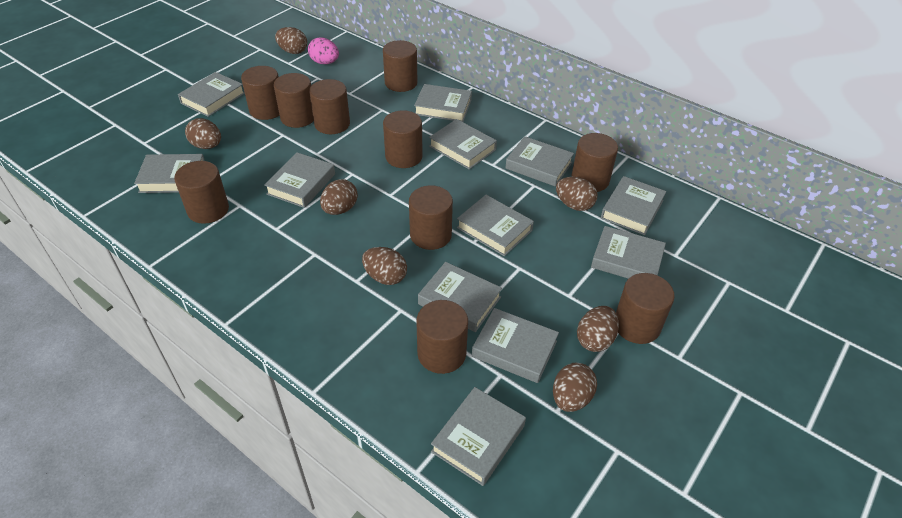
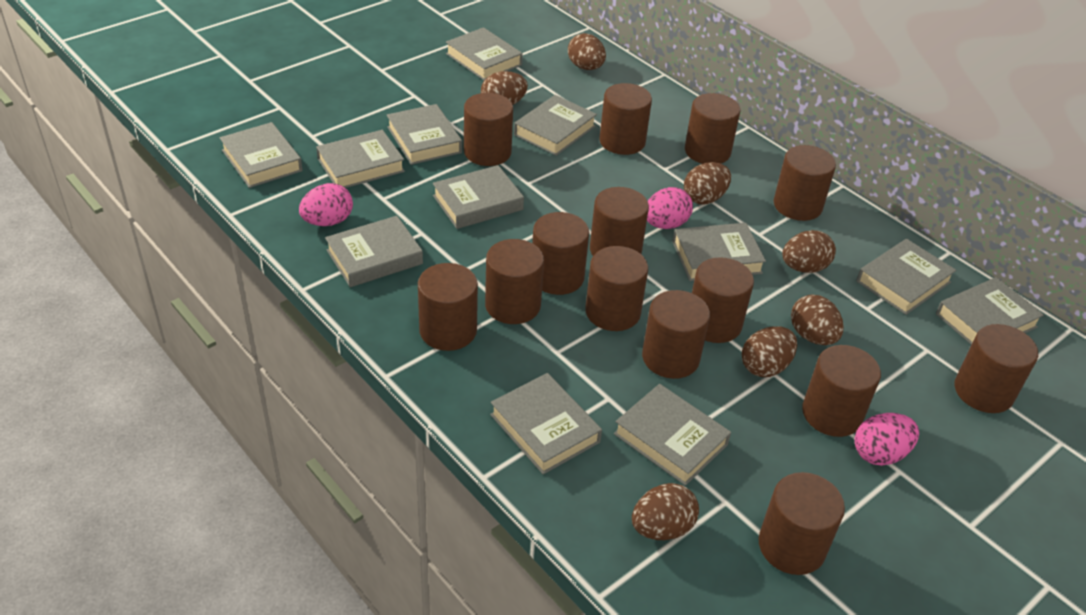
brown cylinder: 10 -> 14
pink egg: 1 -> 3

